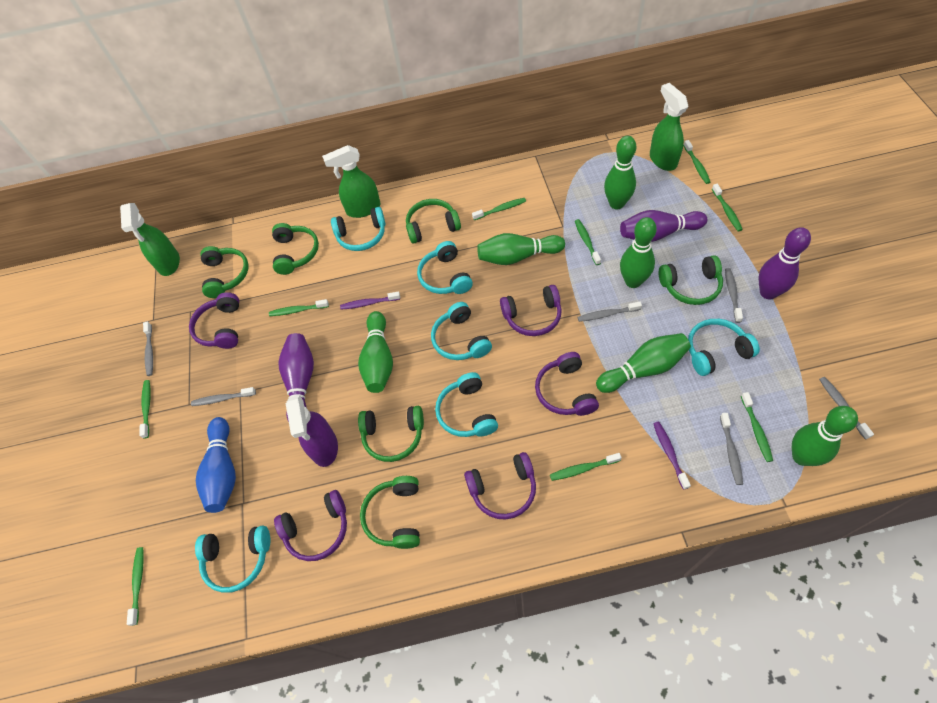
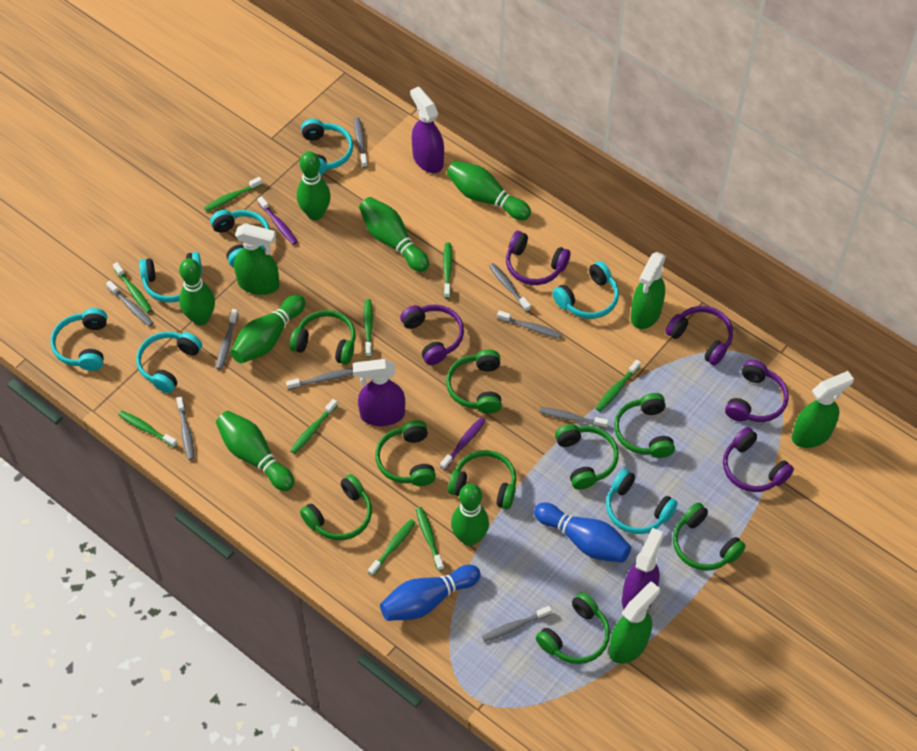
blue bowling pin: 1 -> 2
green bowling pin: 6 -> 7
green headphones: 6 -> 9
green spray bottle: 3 -> 4
grey toothbrush: 6 -> 9
purple bowling pin: 3 -> 0
purple spray bottle: 1 -> 3
turquoise headphones: 6 -> 7

